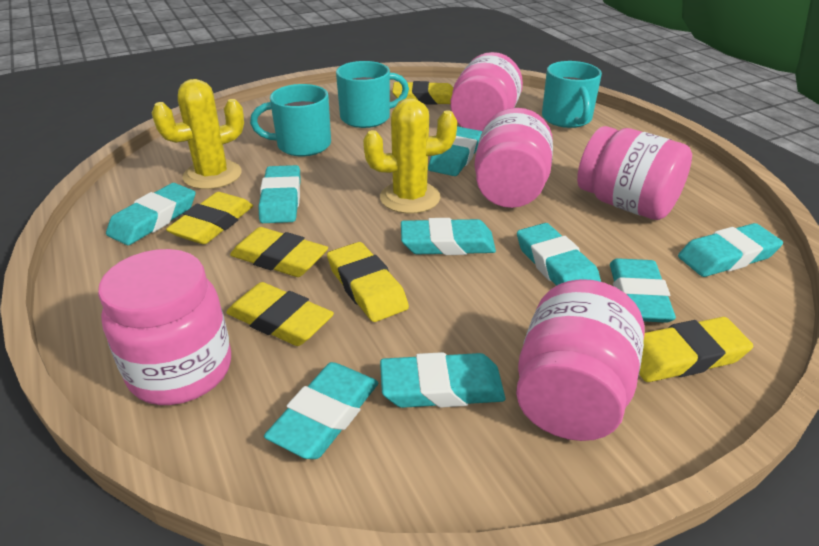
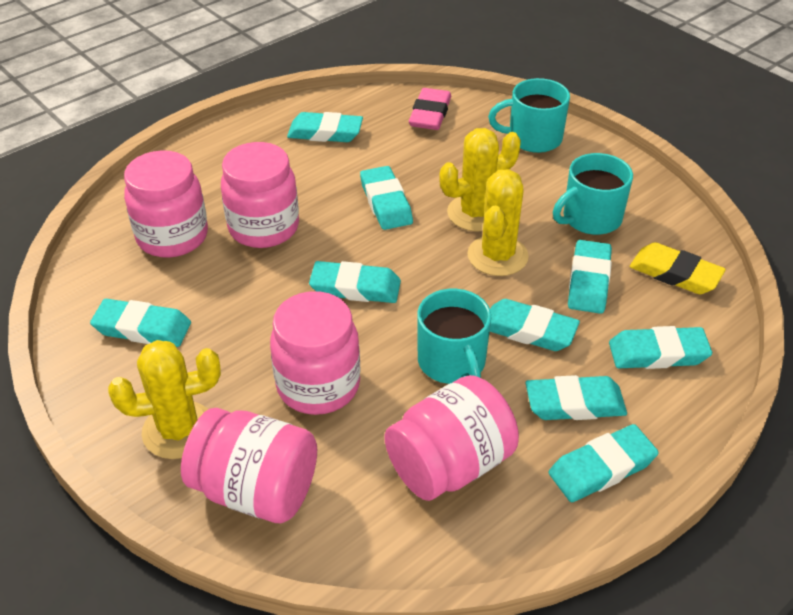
pink eraser: 0 -> 1
yellow cactus: 2 -> 3
yellow eraser: 6 -> 1

